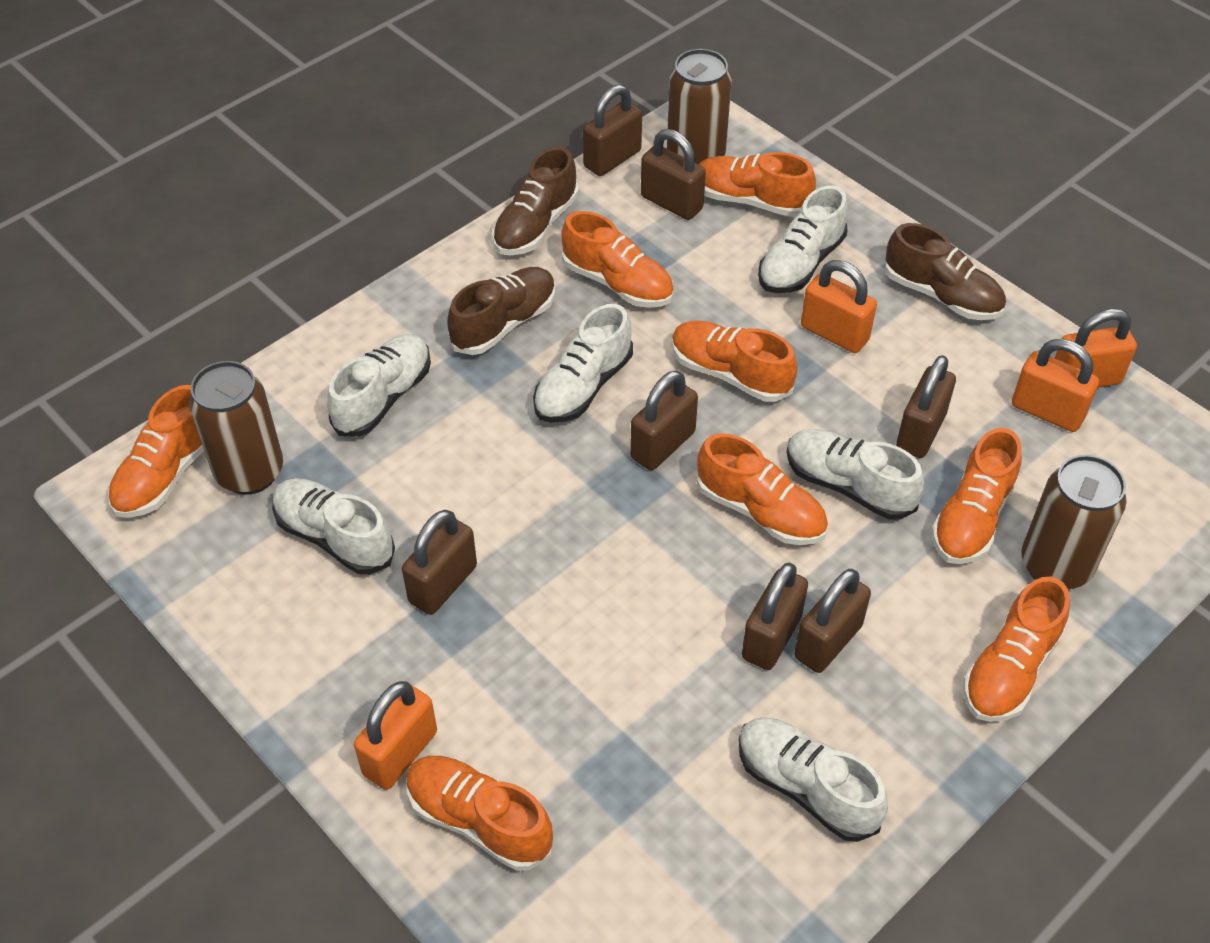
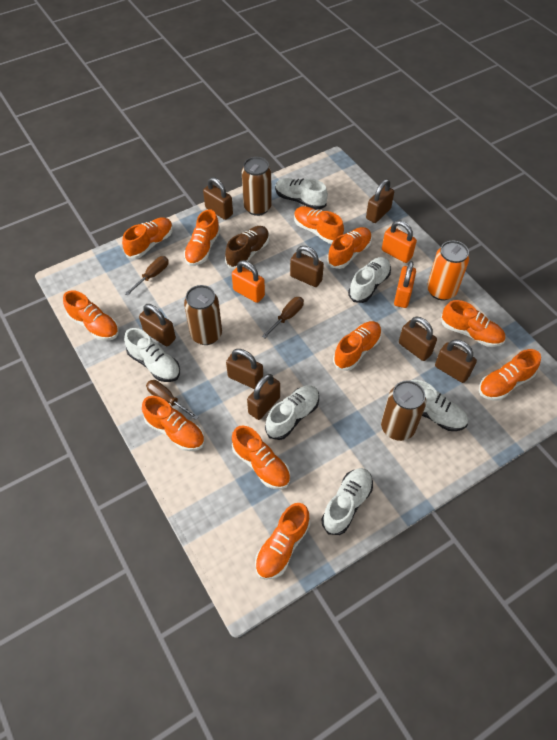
brown padlock: 7 -> 8
brown screwdriver: 0 -> 3
brown shoe: 3 -> 1
orange can: 0 -> 1
orange padlock: 4 -> 3
orange shoe: 8 -> 11

